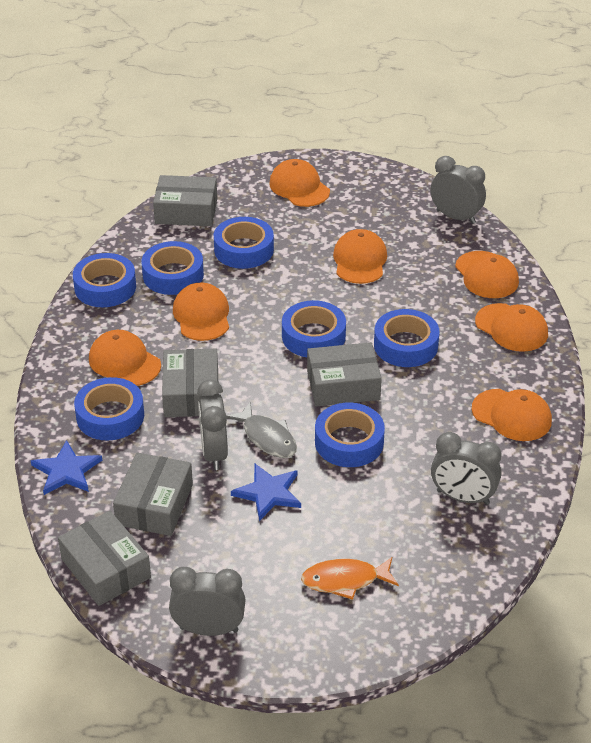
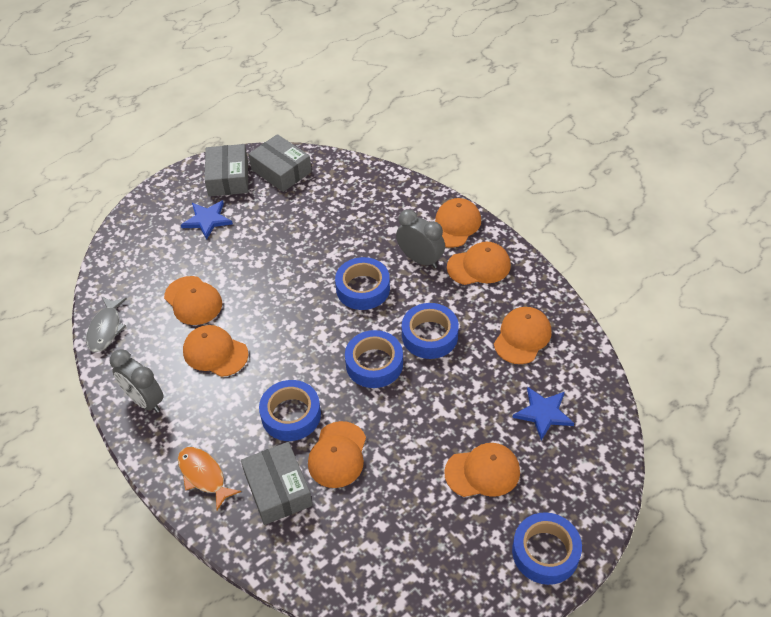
blue tape: 7 -> 5
grey box: 5 -> 3
grey clock: 4 -> 2

